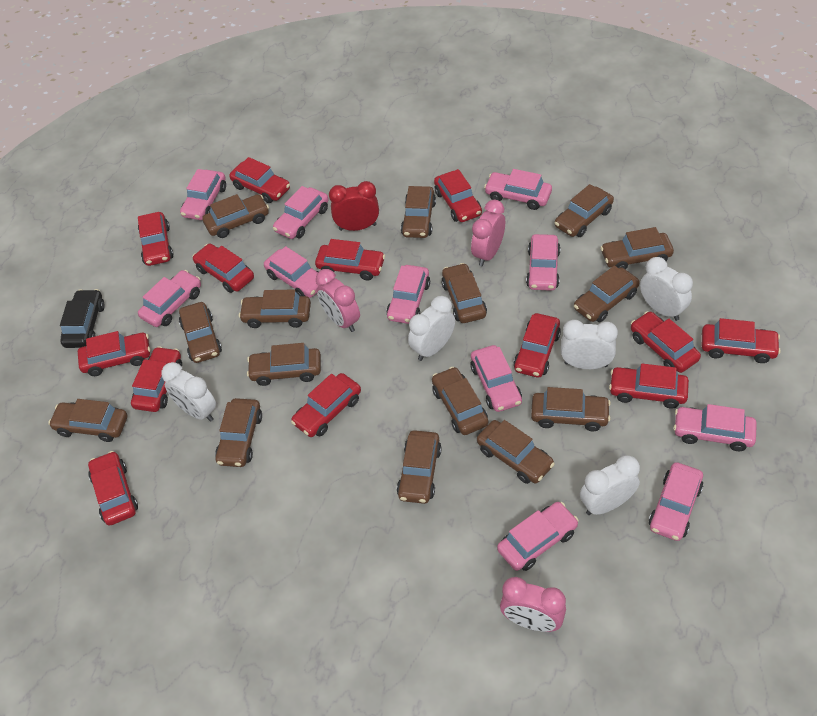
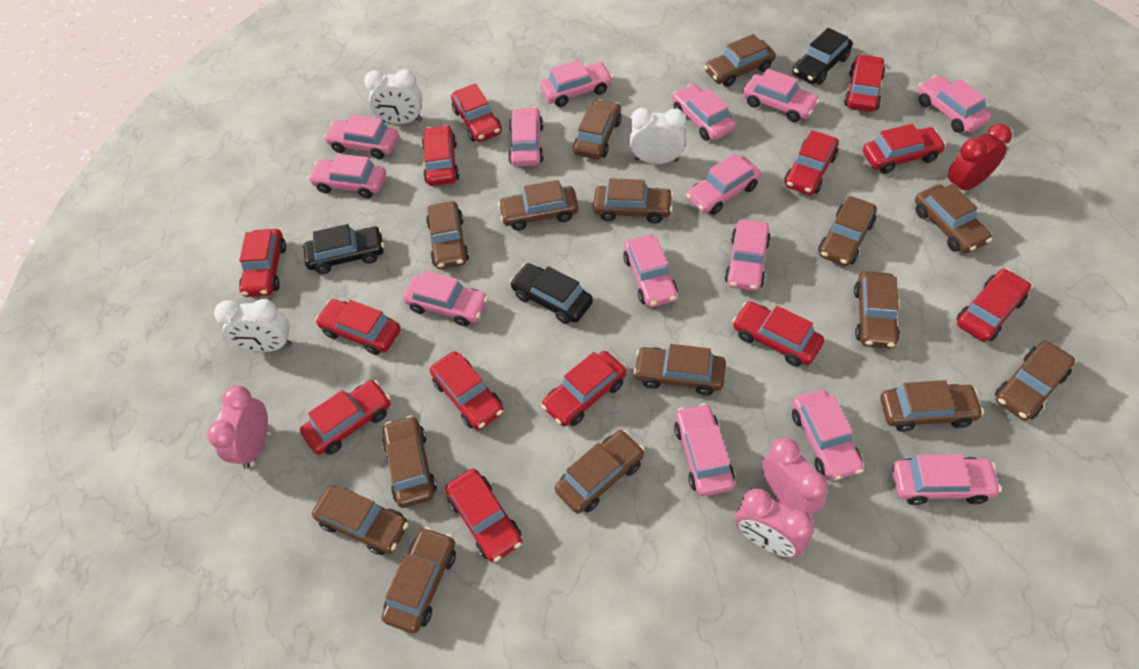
black car: 1 -> 3
pink car: 11 -> 14
white clock: 5 -> 3

